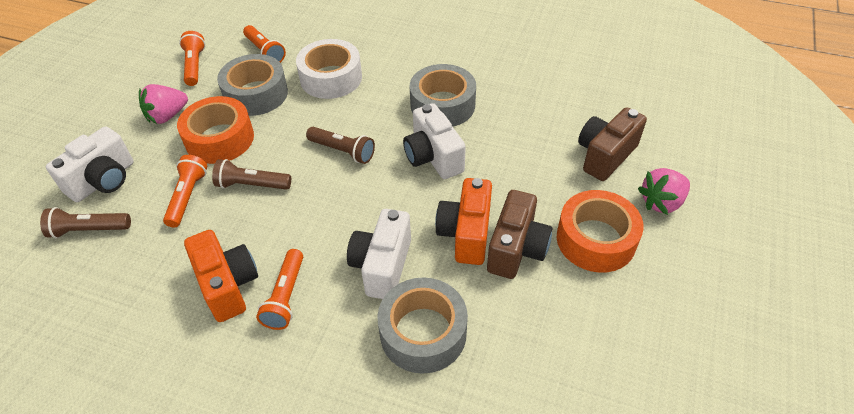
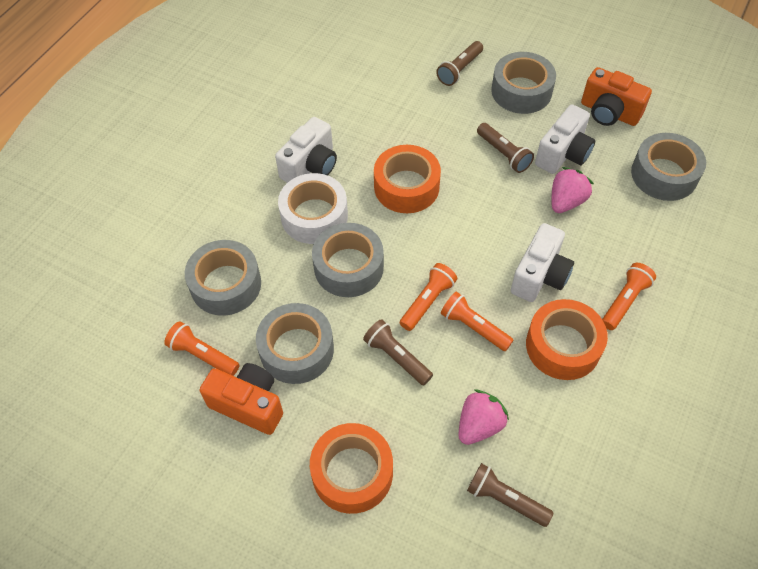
brown camera: 2 -> 0
brown flashlight: 3 -> 4
grey tape: 3 -> 5
orange tape: 2 -> 3

